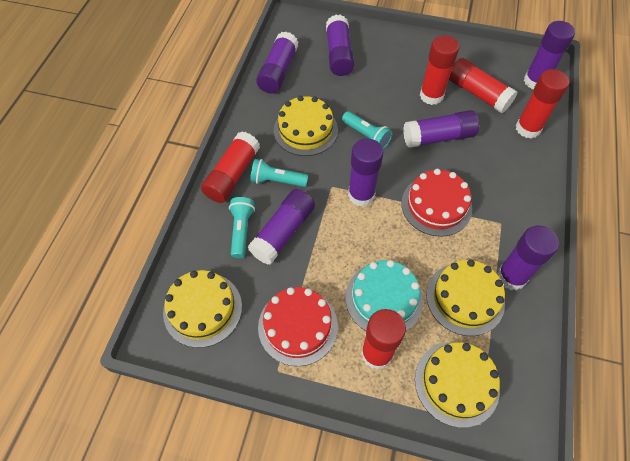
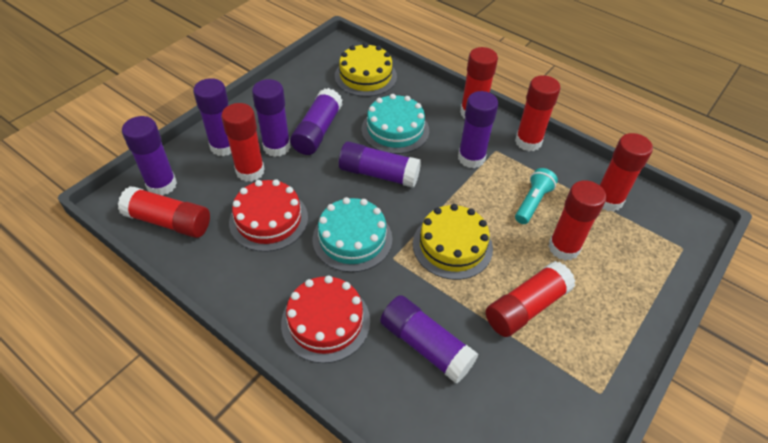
red glue stick: 5 -> 7
turquoise cake: 1 -> 2
turquoise flashlight: 3 -> 1
yellow cake: 4 -> 2

